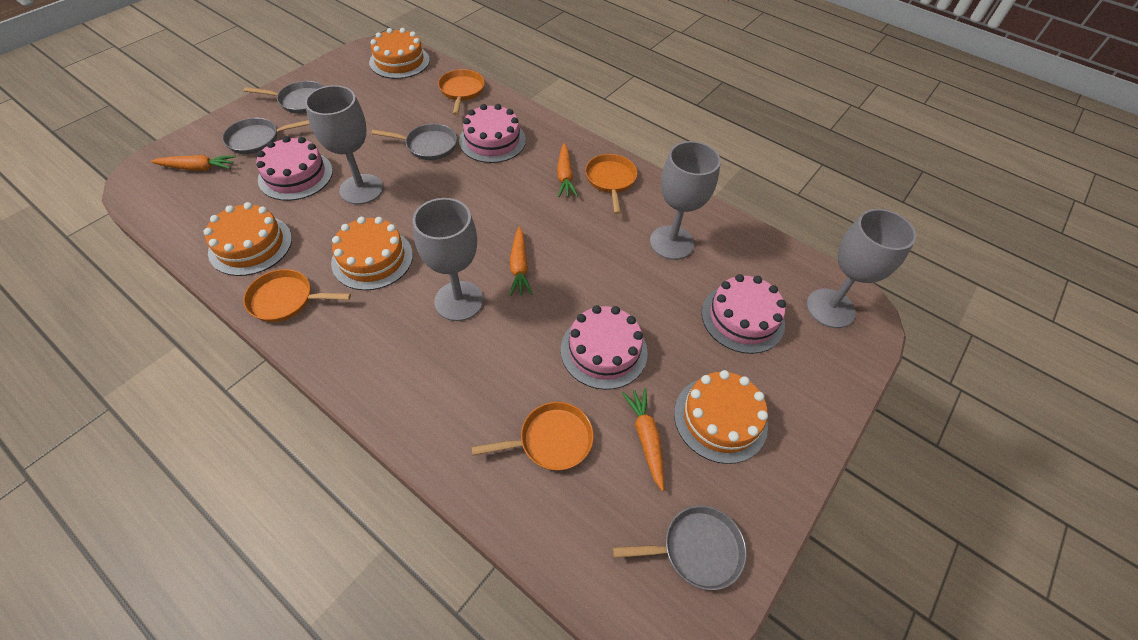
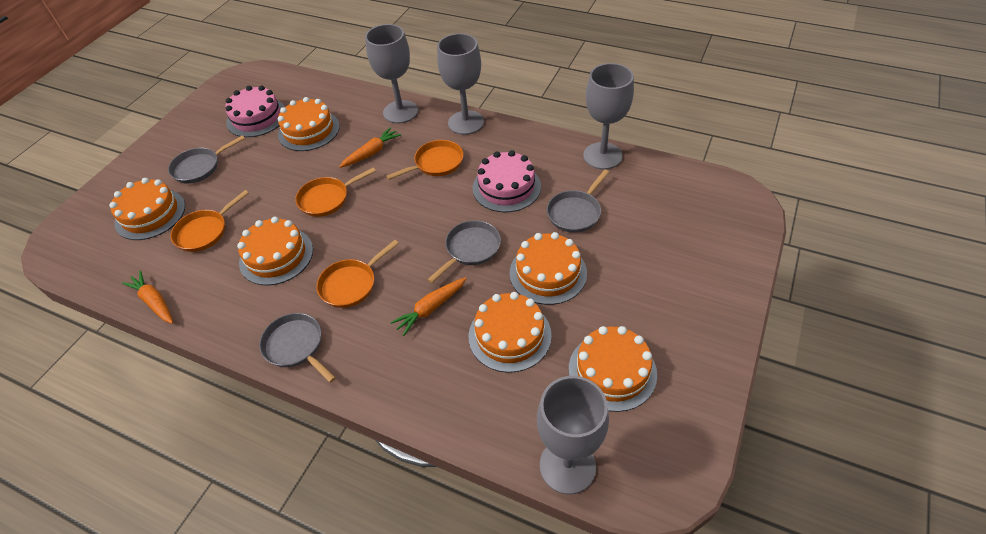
orange cake: 4 -> 6
orange carrot: 4 -> 3
pink cake: 4 -> 2

